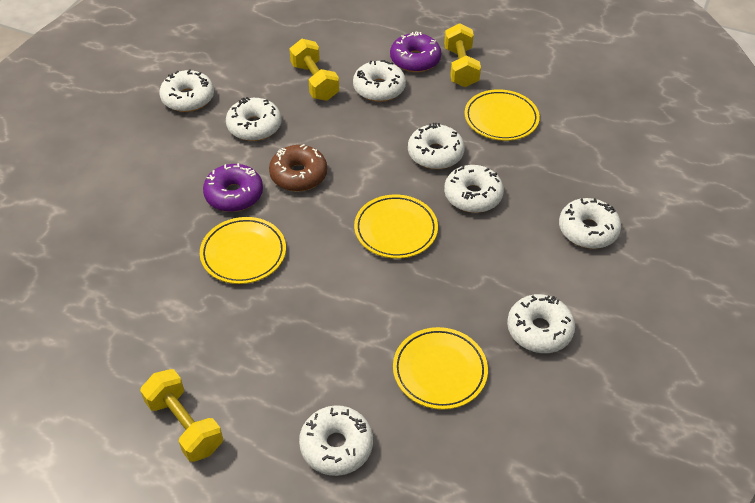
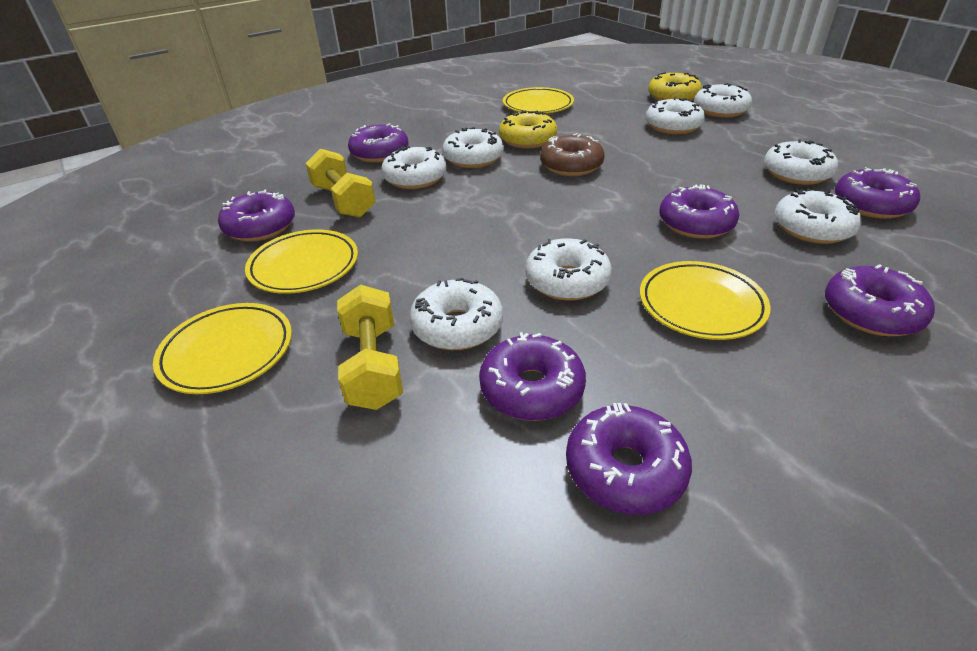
purple donut: 2 -> 7
yellow donut: 0 -> 2
yellow dumbbell: 3 -> 2

